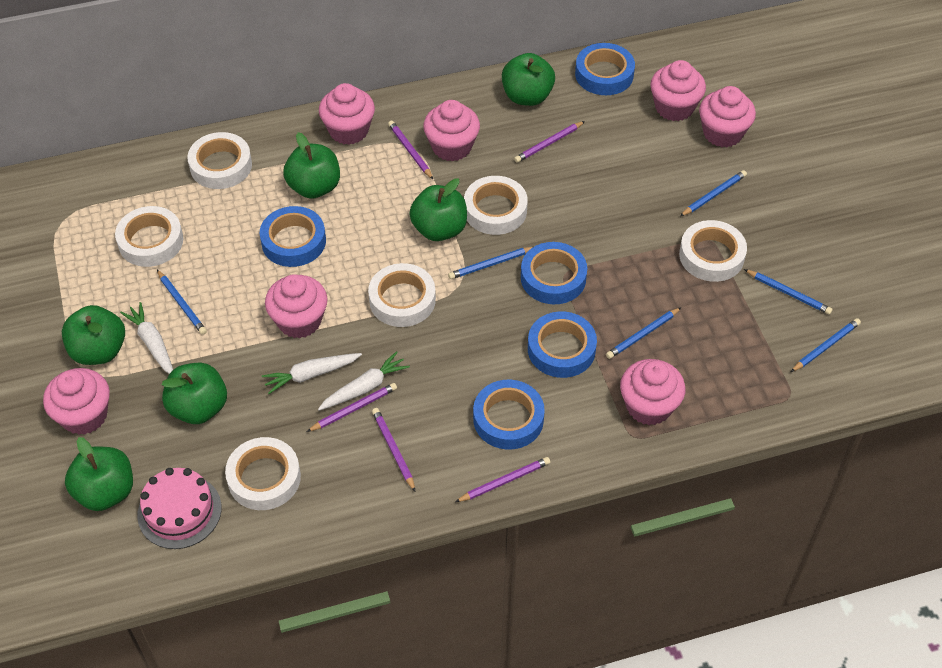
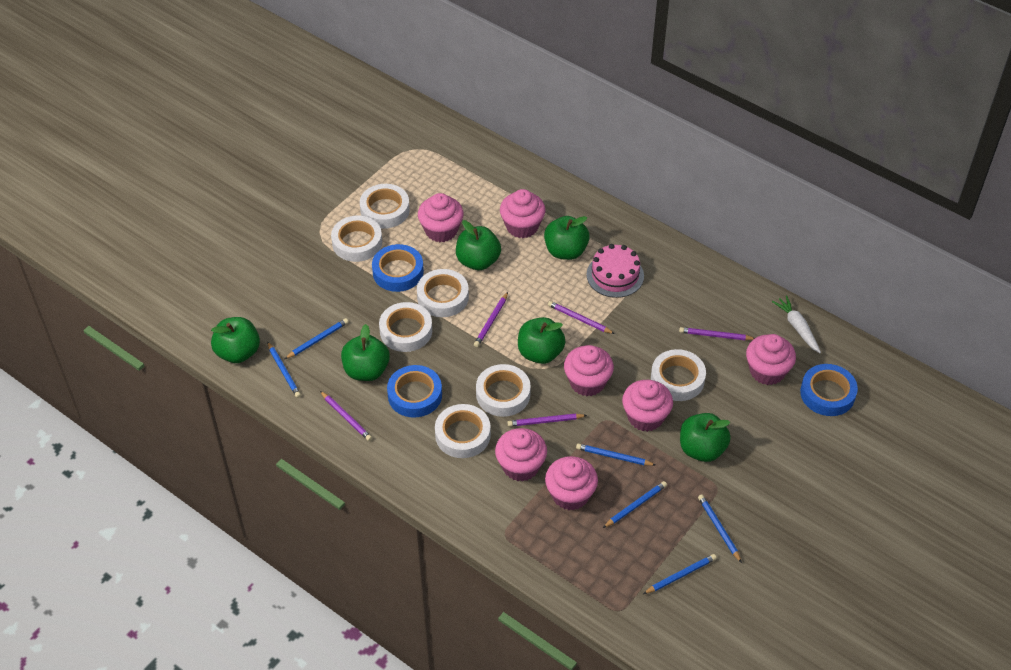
blue tape: 5 -> 3
white carrot: 3 -> 1
white tape: 6 -> 7

